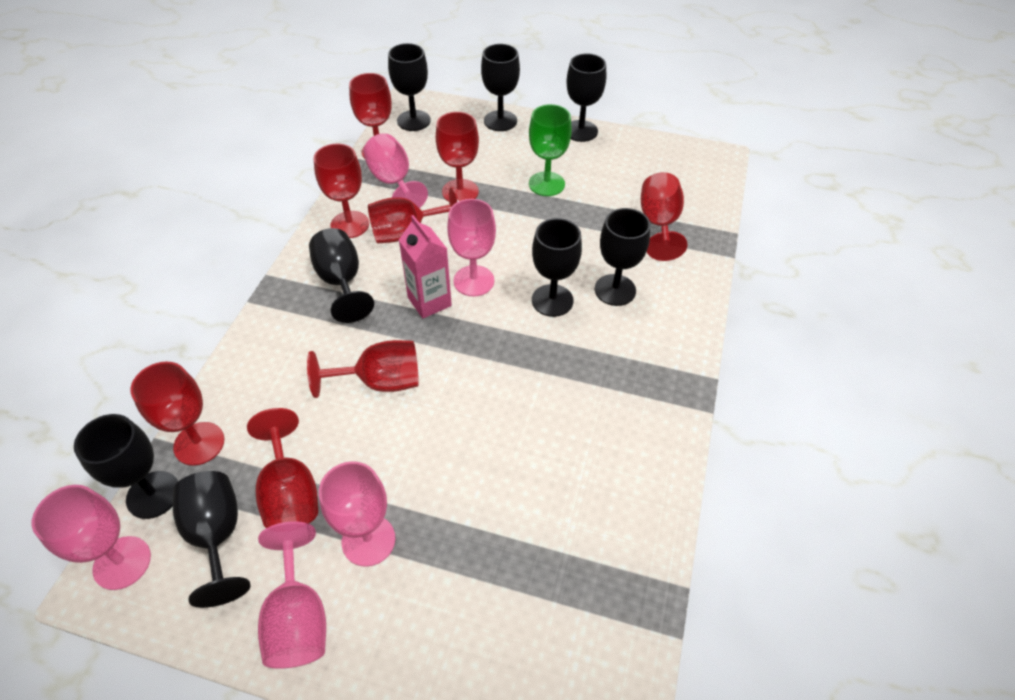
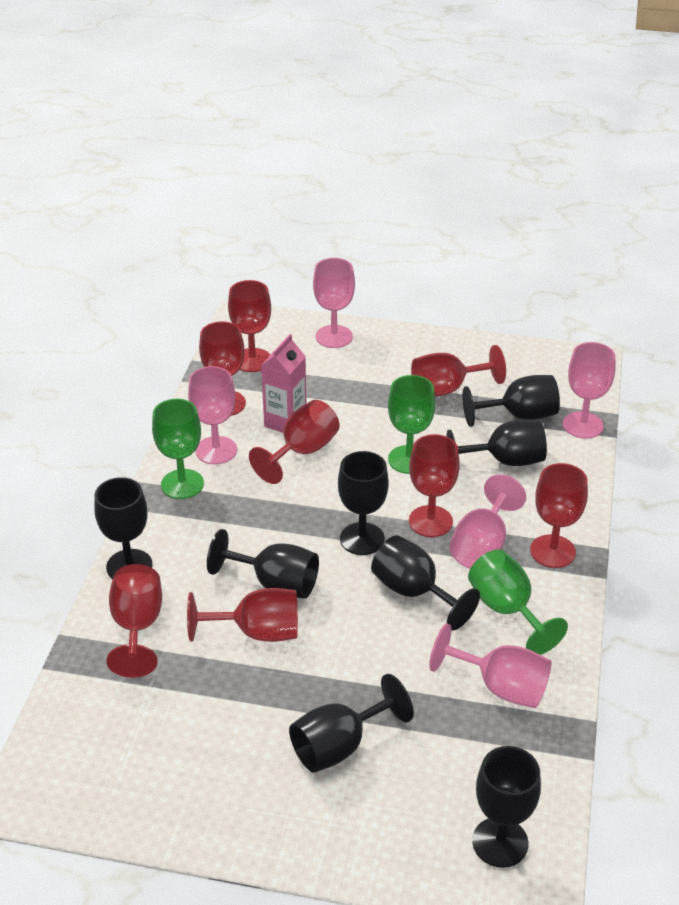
green goblet: 1 -> 3

